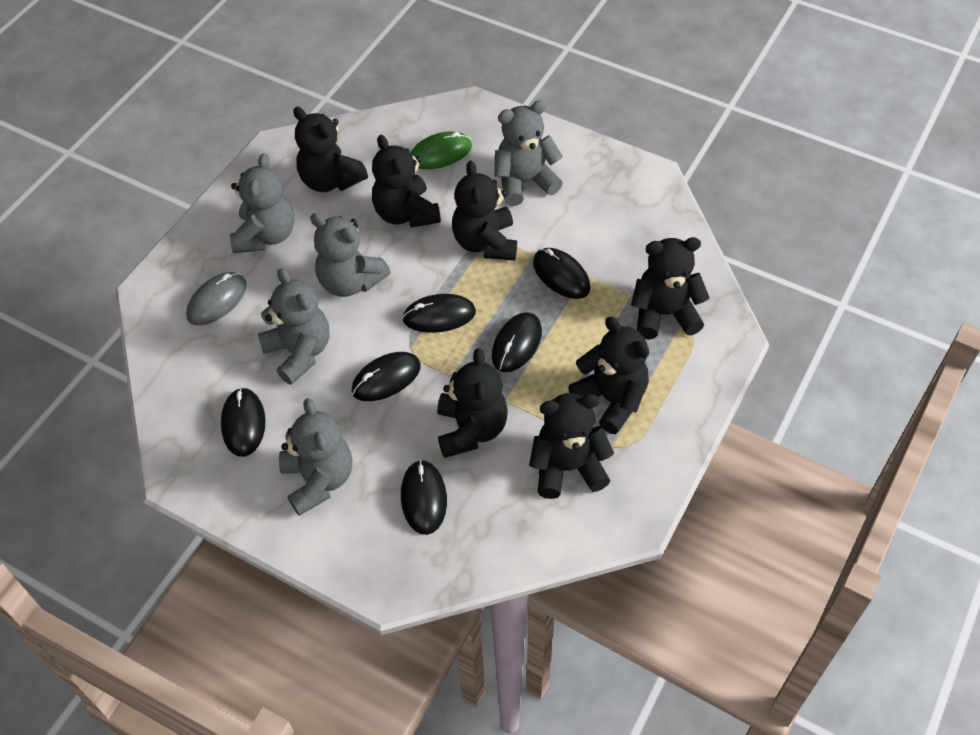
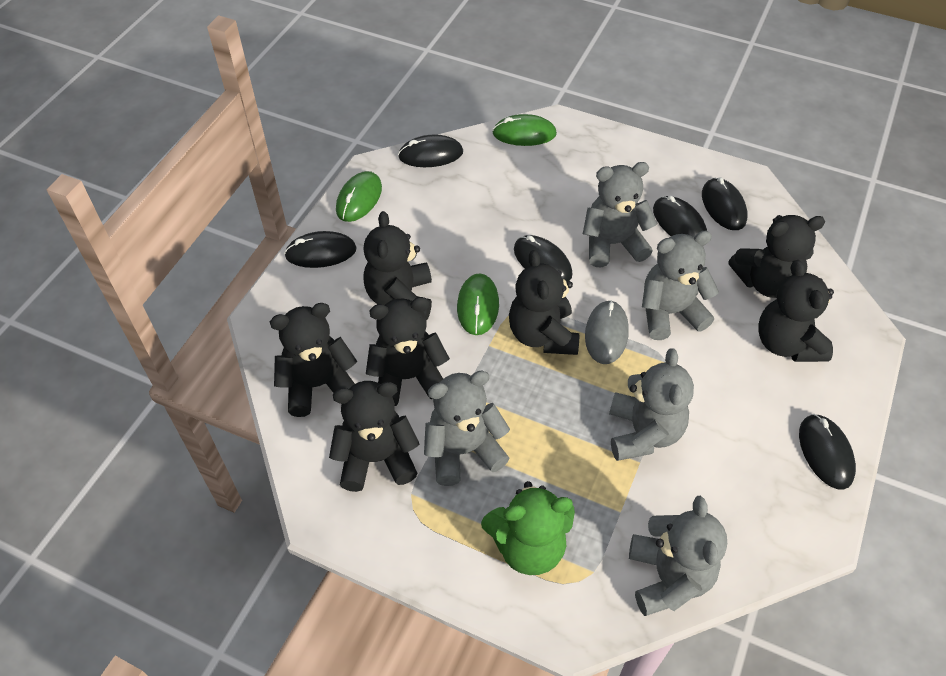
green mouse: 1 -> 3
green teddy bear: 0 -> 1

